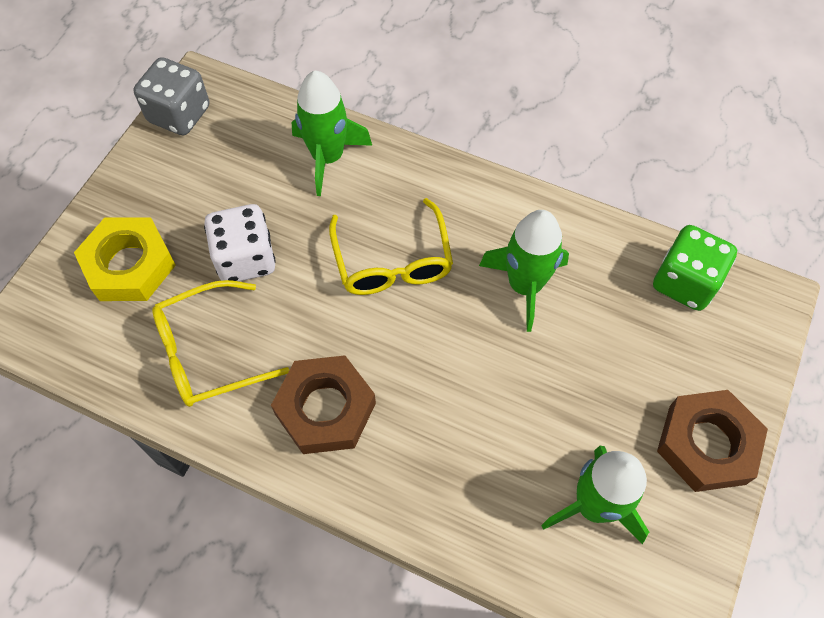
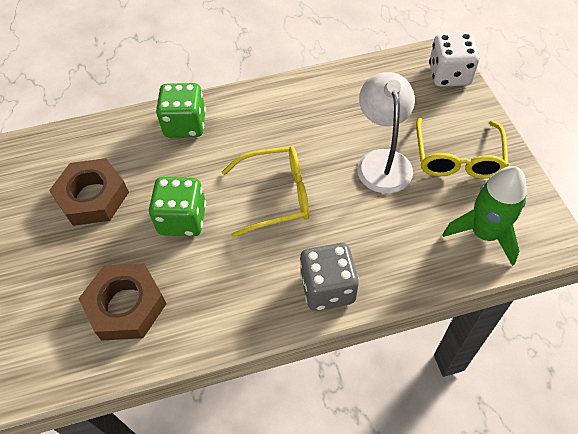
green dice: 1 -> 2
green rocket: 3 -> 1
white lamp: 0 -> 1
yellow nut: 1 -> 0

